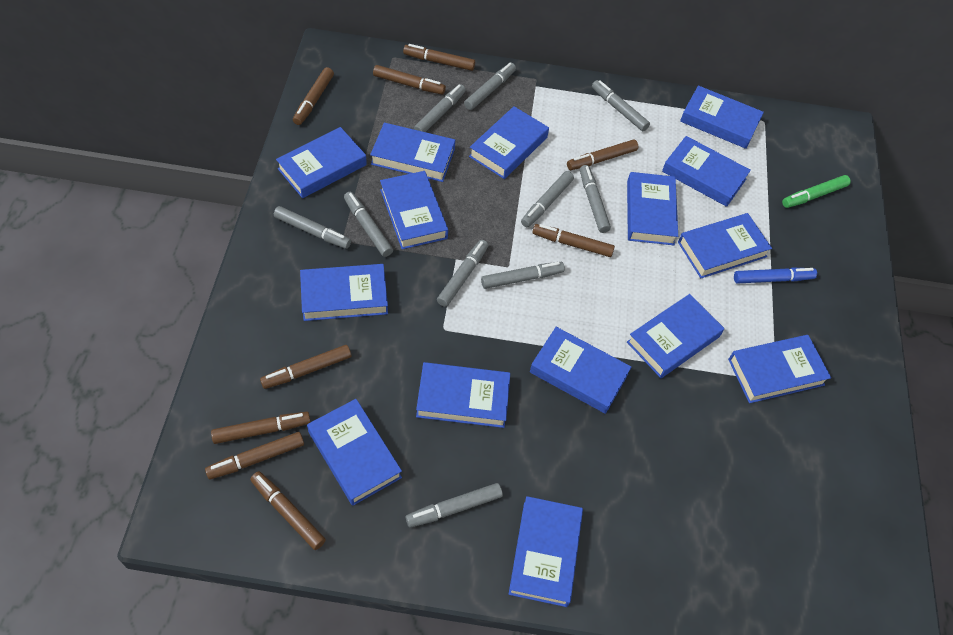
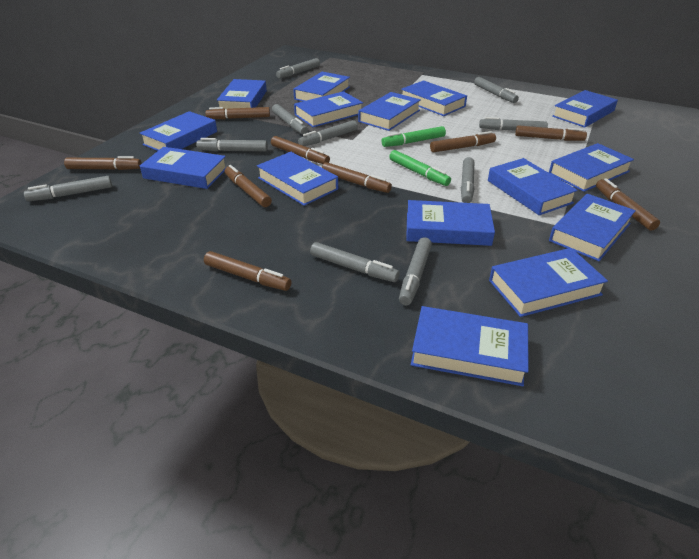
blue marker: 1 -> 0
green marker: 1 -> 2

